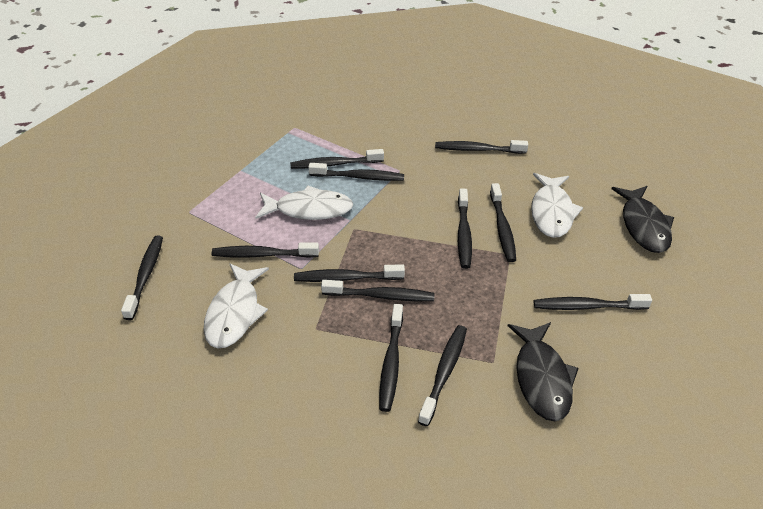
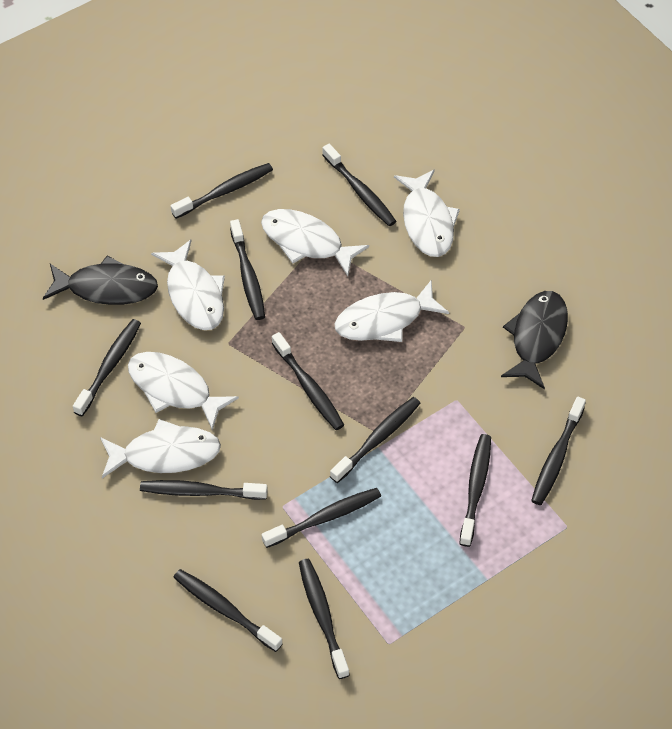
white fish: 3 -> 6

